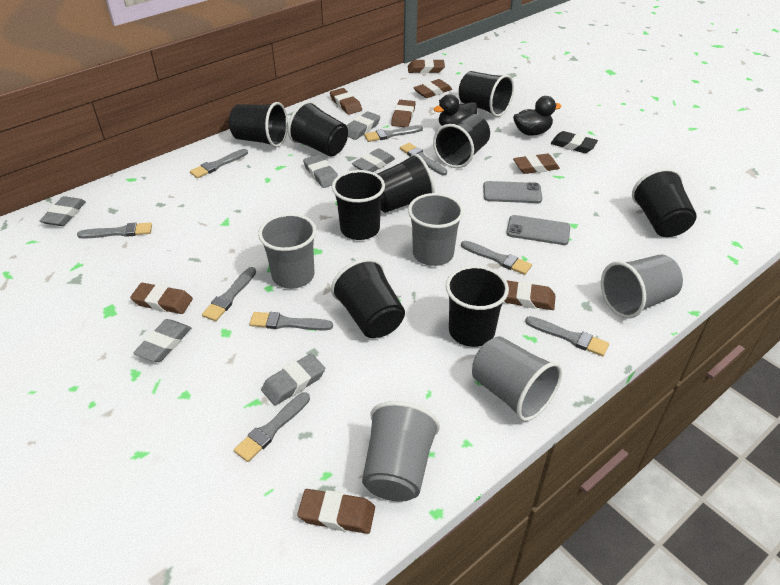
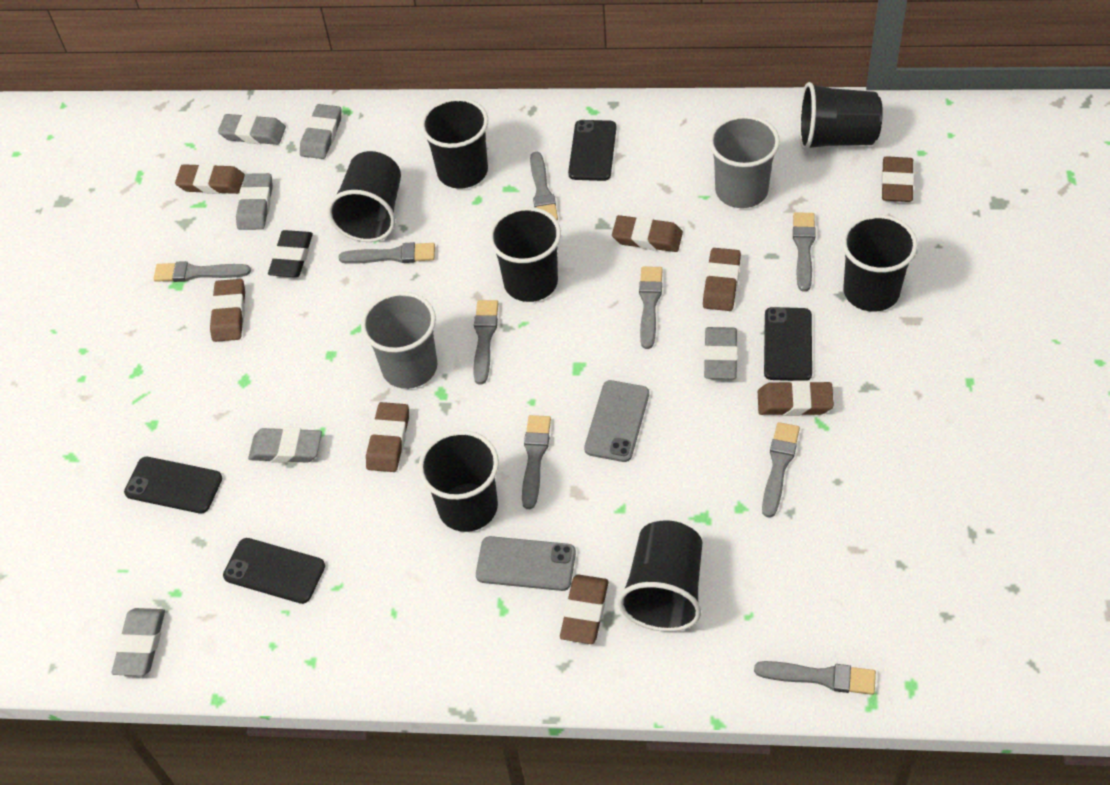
black cup: 9 -> 7
black duck: 2 -> 0
black phone: 0 -> 4
grey cup: 5 -> 2

